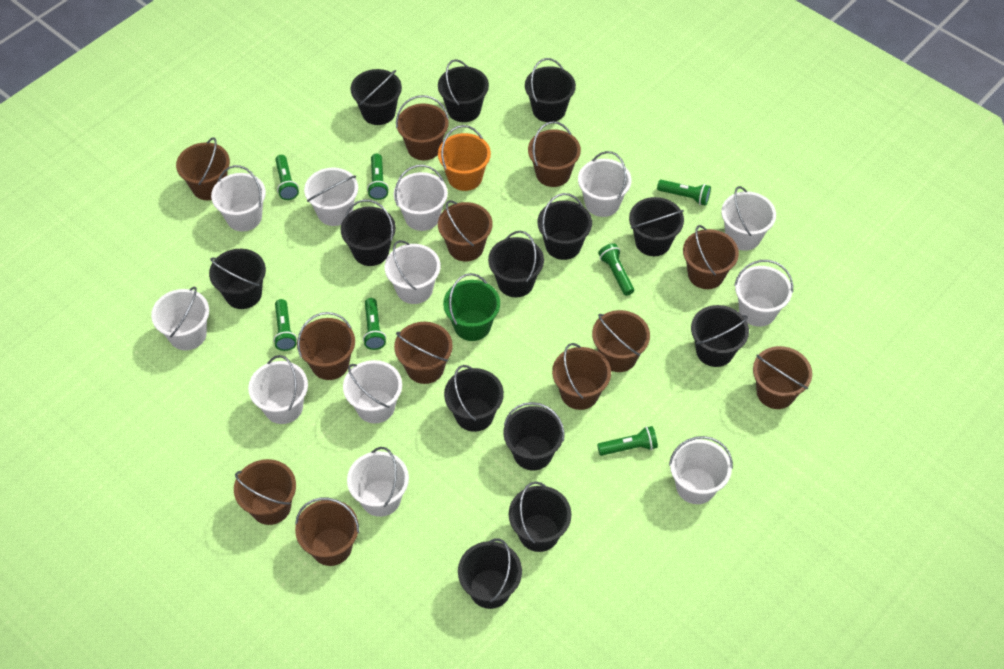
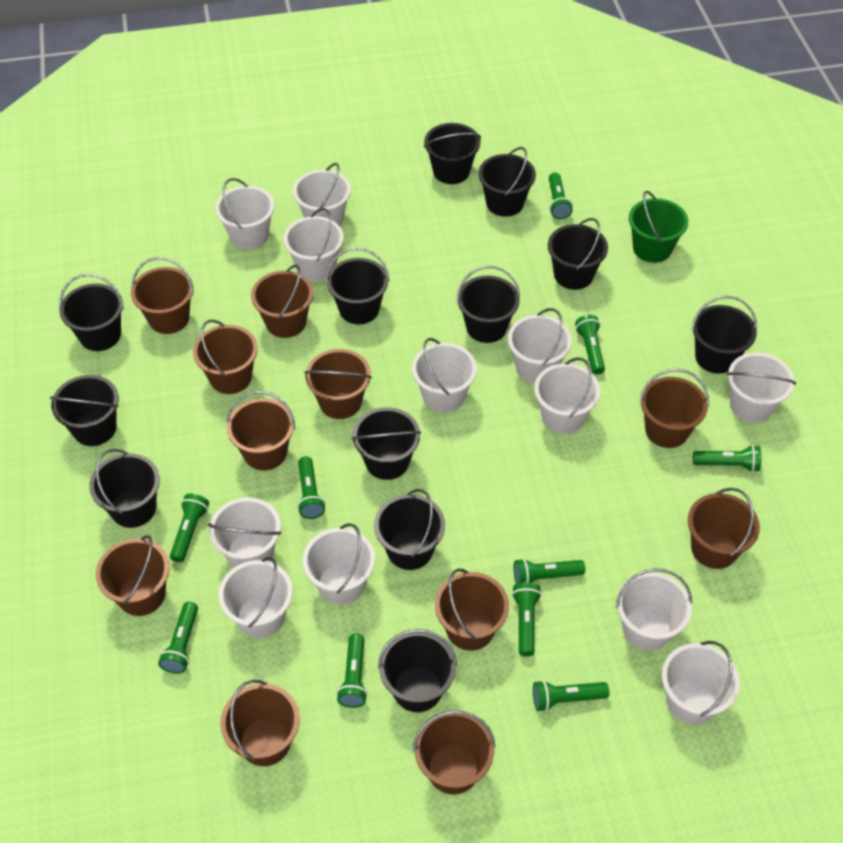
black bucket: 13 -> 12
brown bucket: 12 -> 11
green flashlight: 7 -> 10
orange bucket: 1 -> 0

